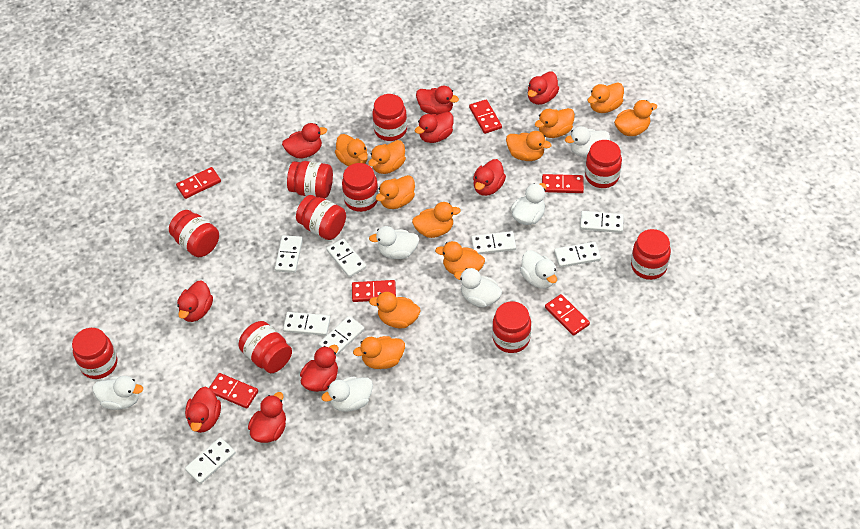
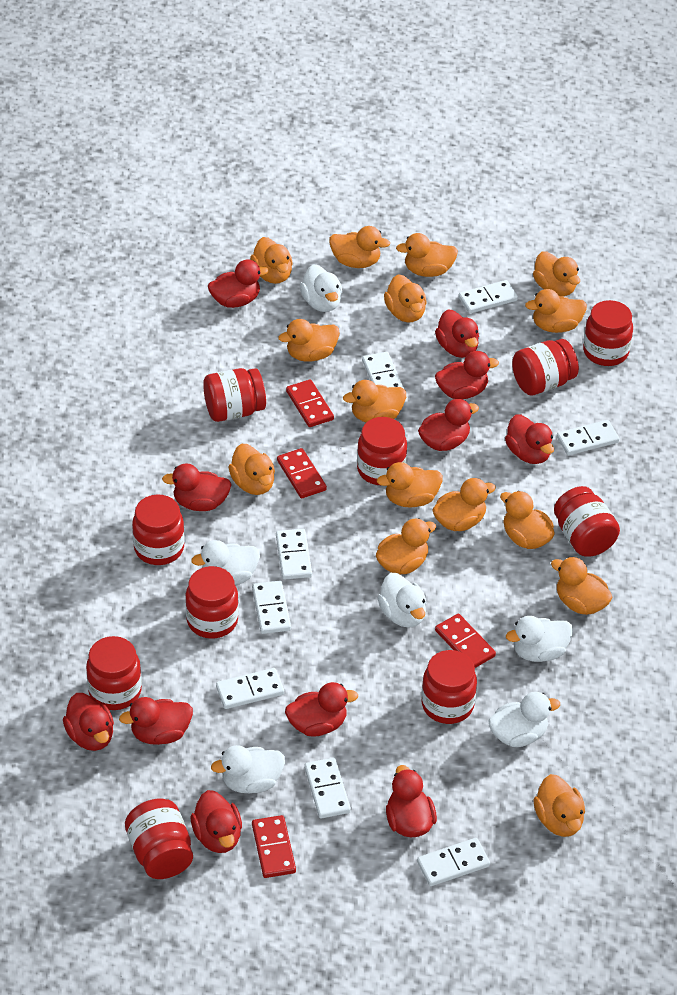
orange duck: 11 -> 15
red domino: 6 -> 4
red duck: 9 -> 11
white duck: 7 -> 6

